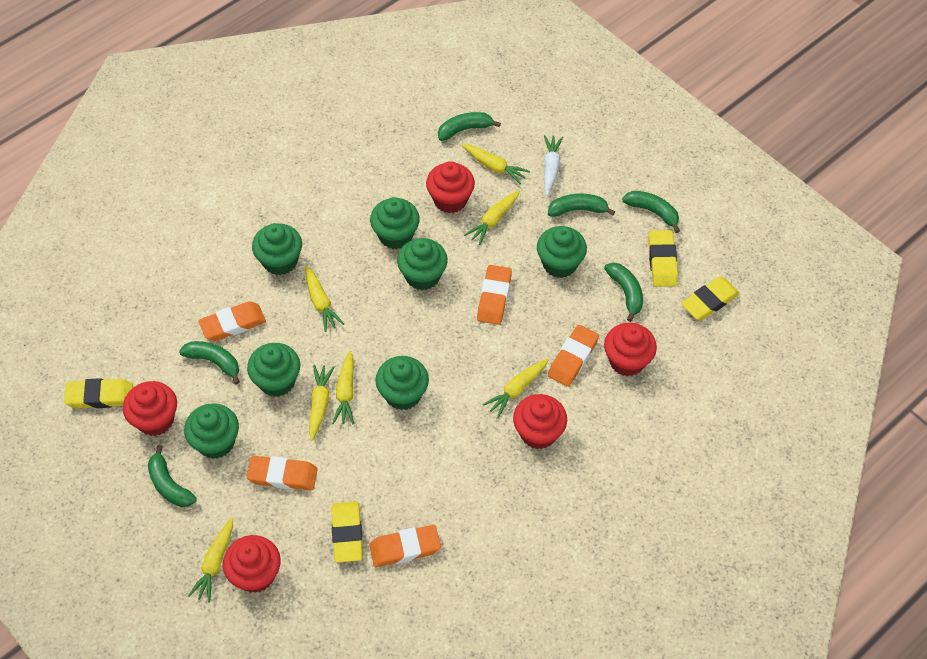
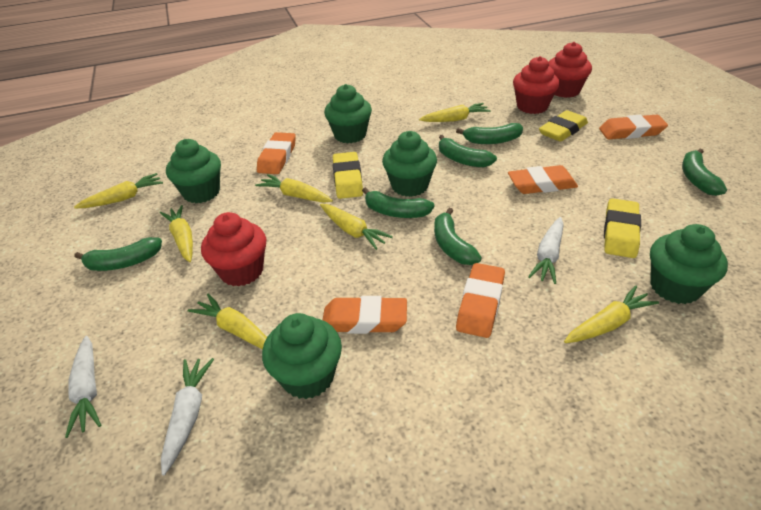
green cupcake: 7 -> 5
red cupcake: 5 -> 3
white carrot: 1 -> 3
yellow eraser: 4 -> 3

